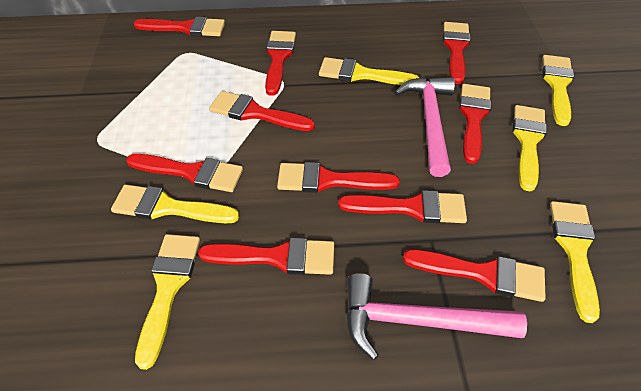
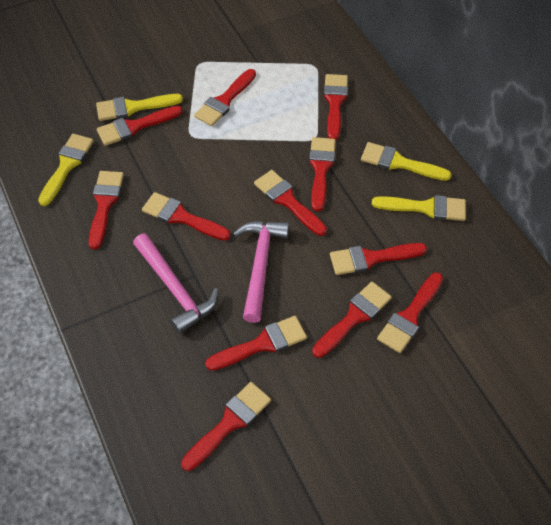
red brush: 10 -> 12
yellow brush: 6 -> 4

